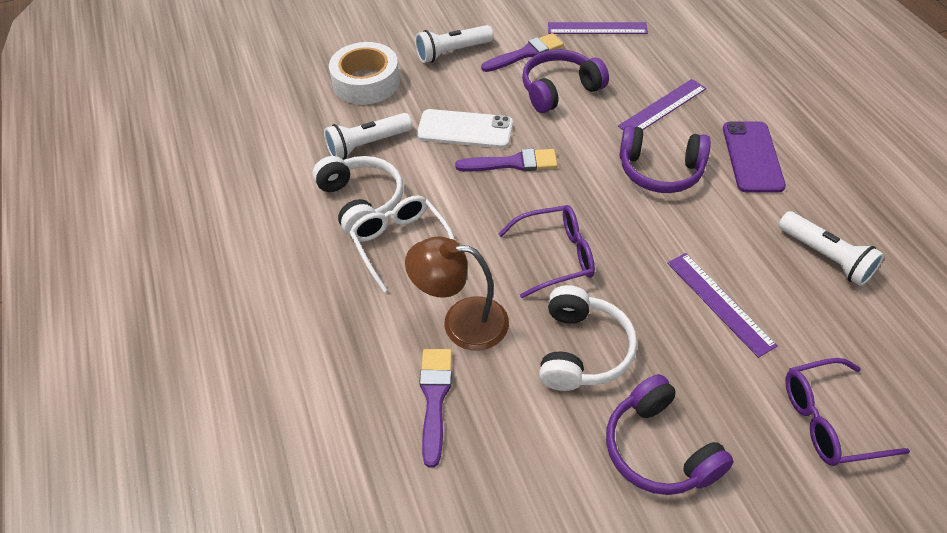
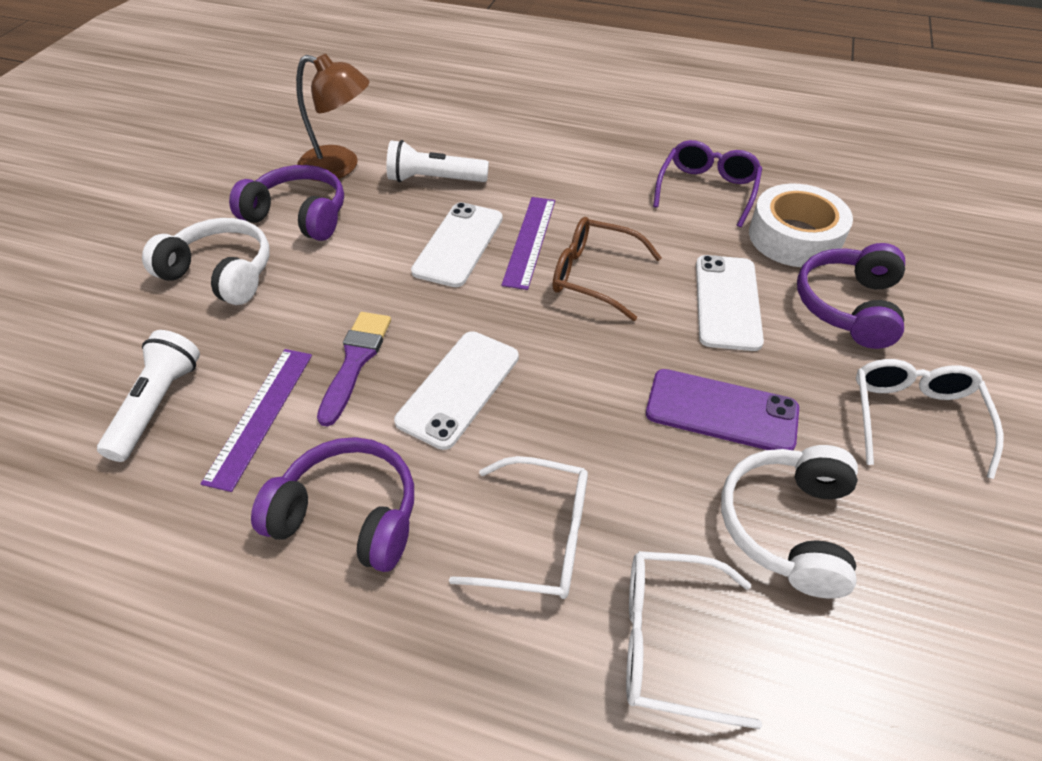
brown glasses: 0 -> 1
purple brush: 3 -> 1
purple glasses: 2 -> 1
purple ruler: 3 -> 2
white flashlight: 3 -> 2
white glasses: 1 -> 3
white phone: 1 -> 3

